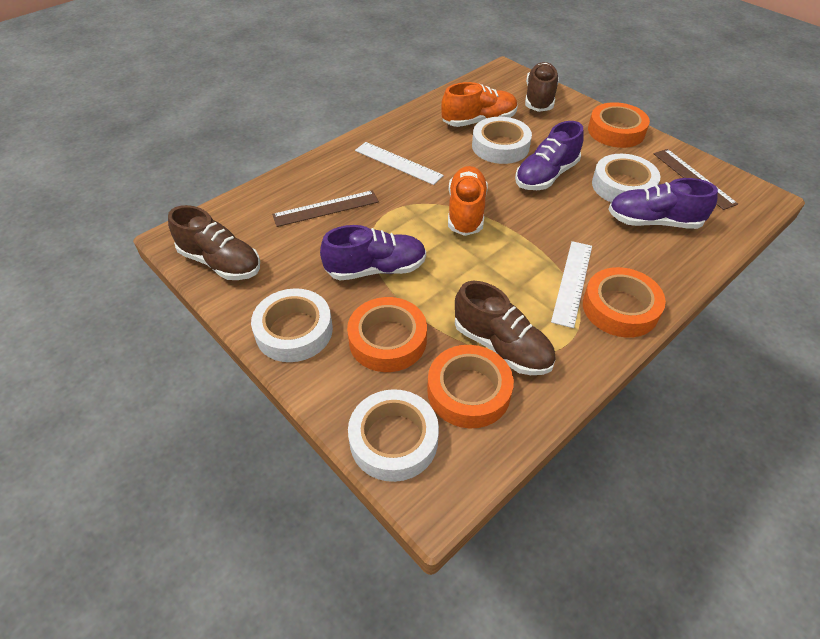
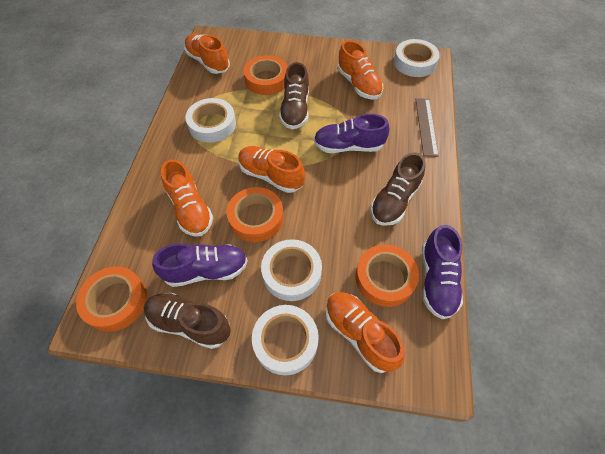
brown ruler: 2 -> 1
orange shoe: 2 -> 5
white ruler: 2 -> 0

